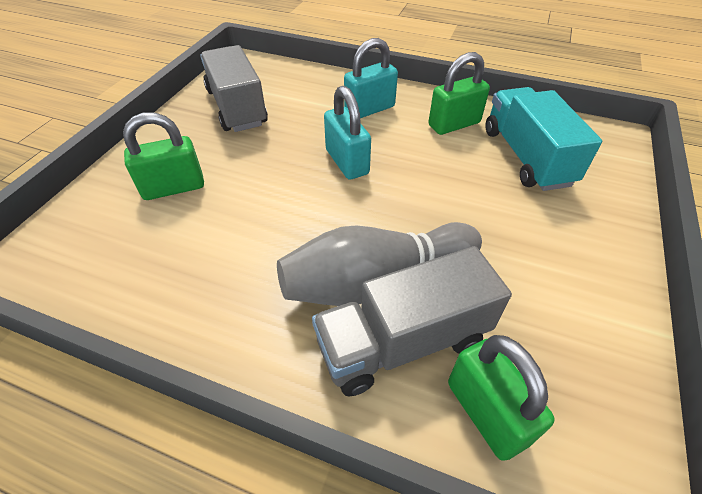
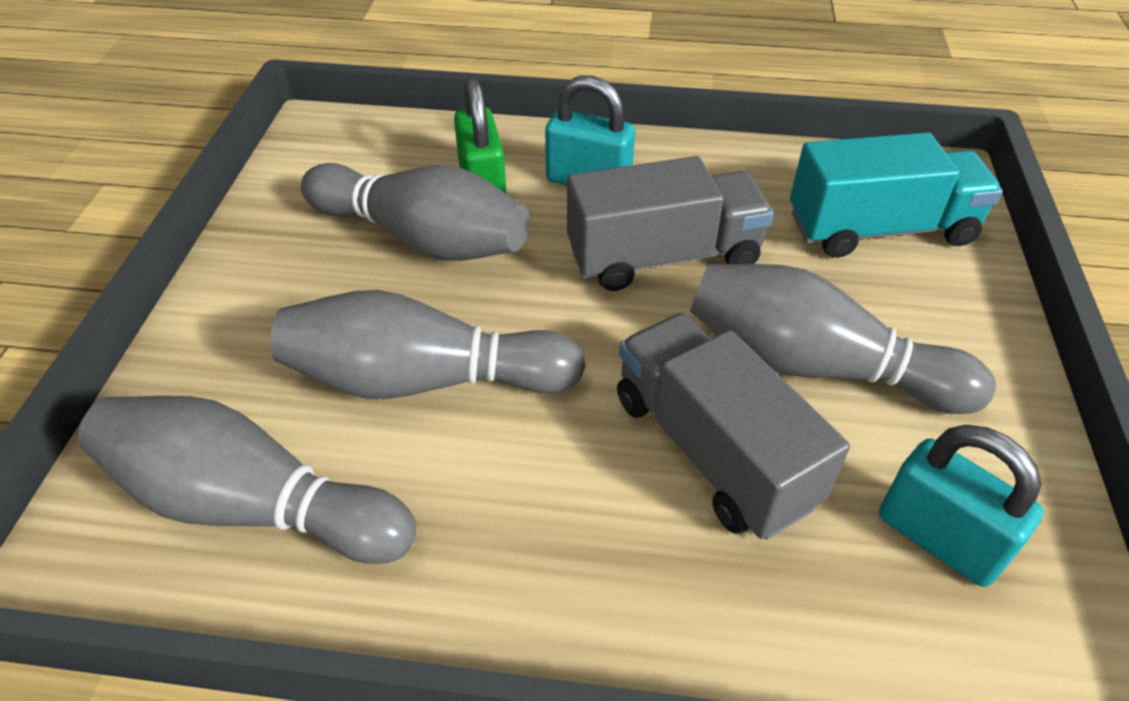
green padlock: 3 -> 1
grey bowling pin: 1 -> 4

